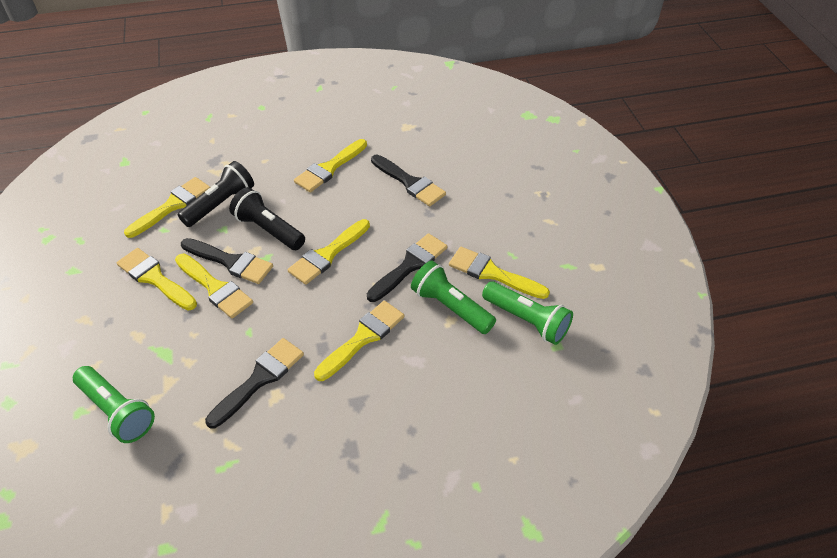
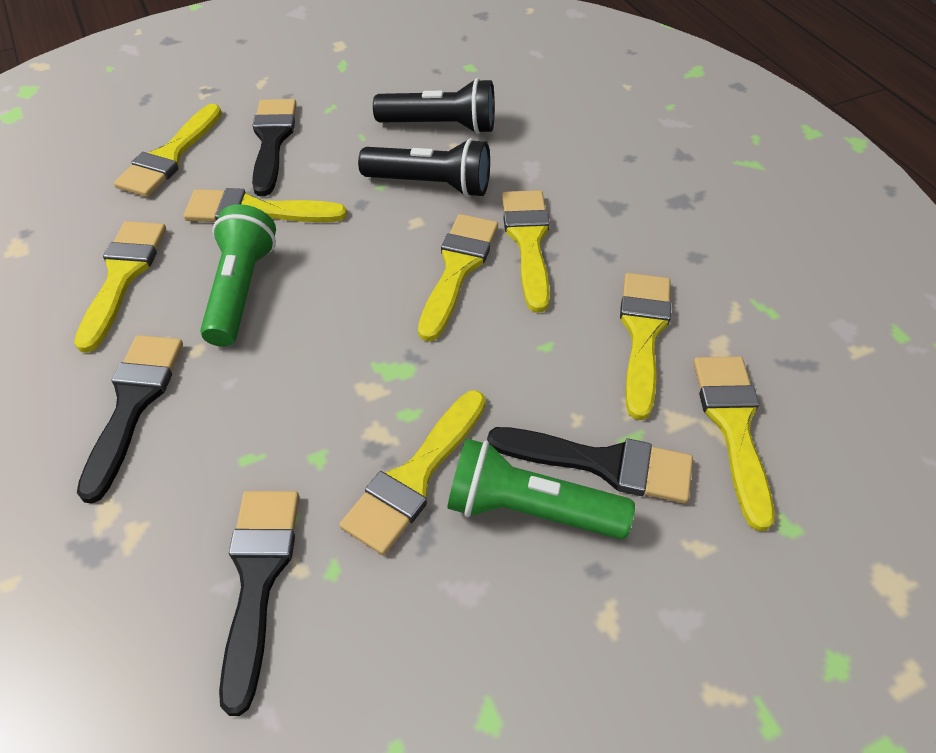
green flashlight: 3 -> 2
yellow brush: 7 -> 8

